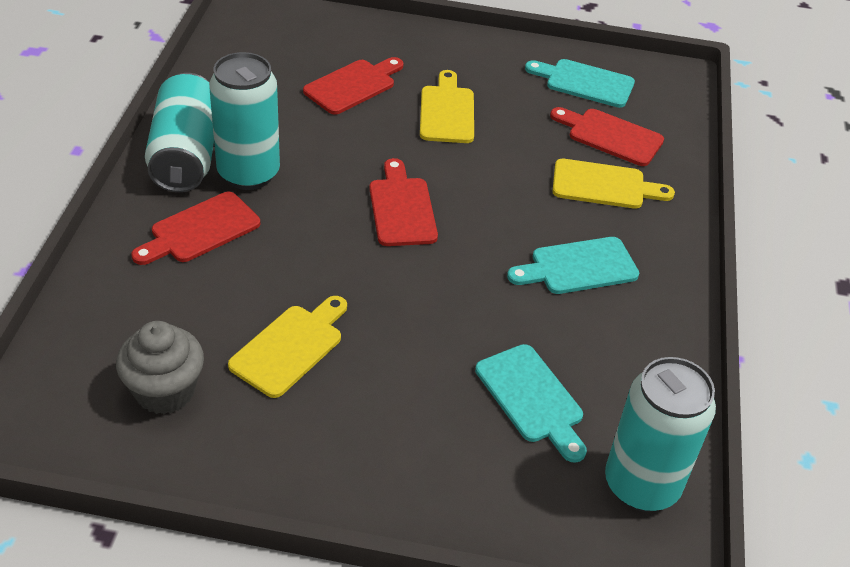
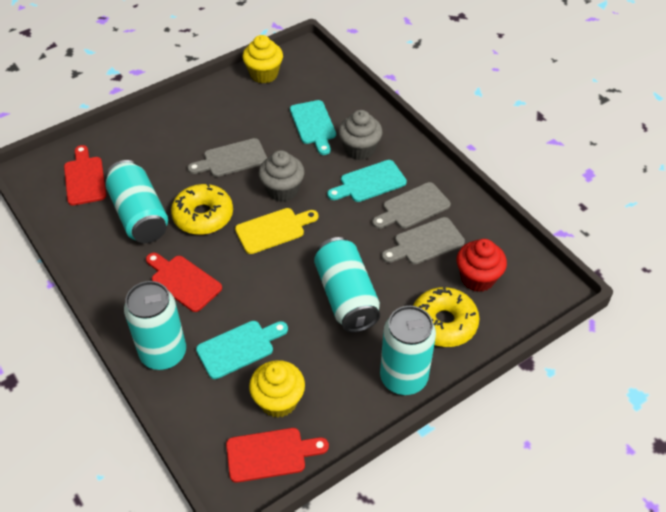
grey cupcake: 1 -> 2
grey cutting board: 0 -> 3
red cupcake: 0 -> 1
red cutting board: 4 -> 3
turquoise can: 3 -> 4
yellow cupcake: 0 -> 2
yellow cutting board: 3 -> 1
yellow donut: 0 -> 2

